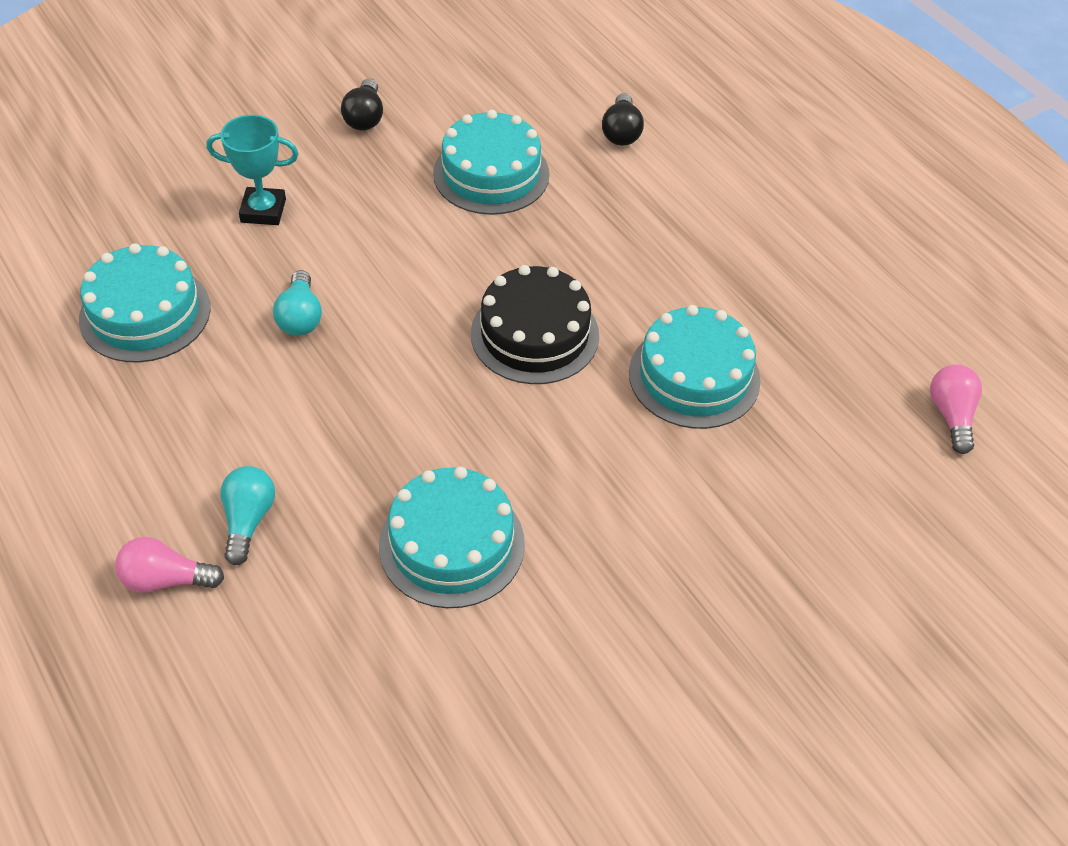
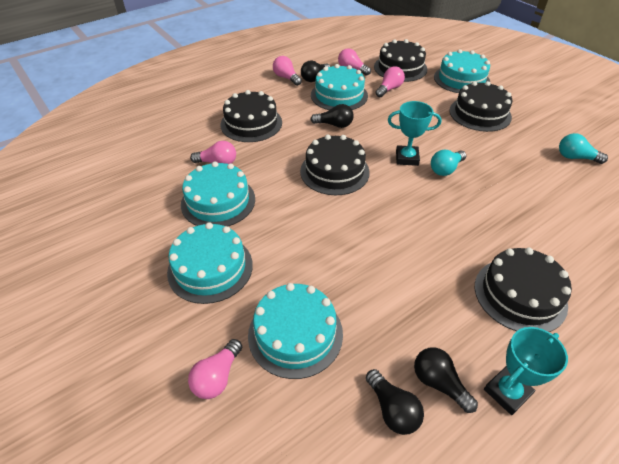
black cake: 1 -> 5
black light bulb: 2 -> 4
pink light bulb: 2 -> 5
turquoise cake: 4 -> 5
turquoise trophy: 1 -> 2

